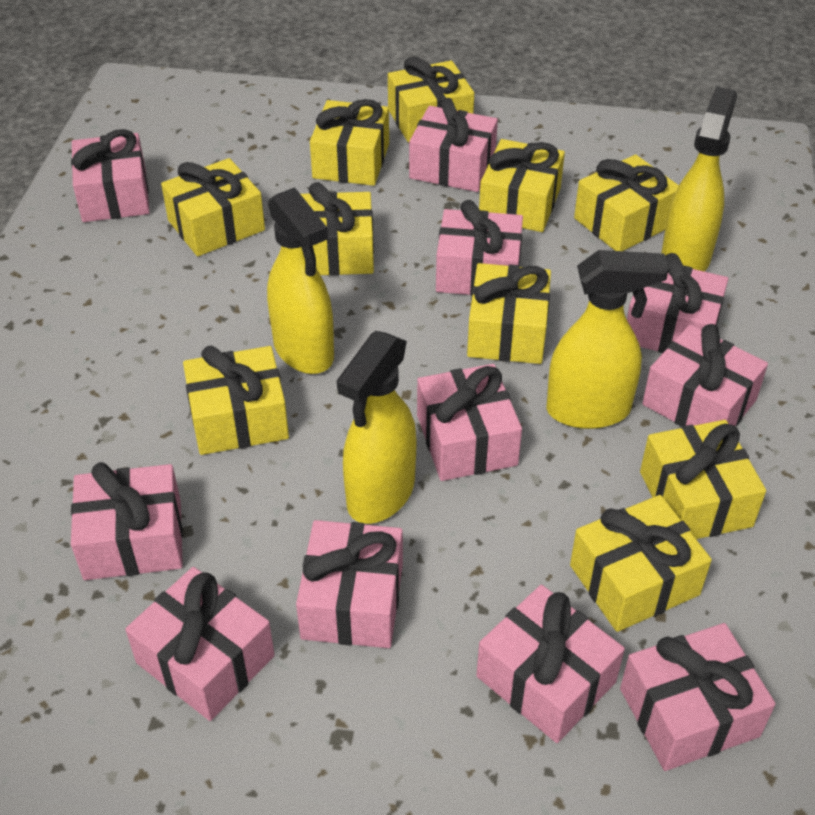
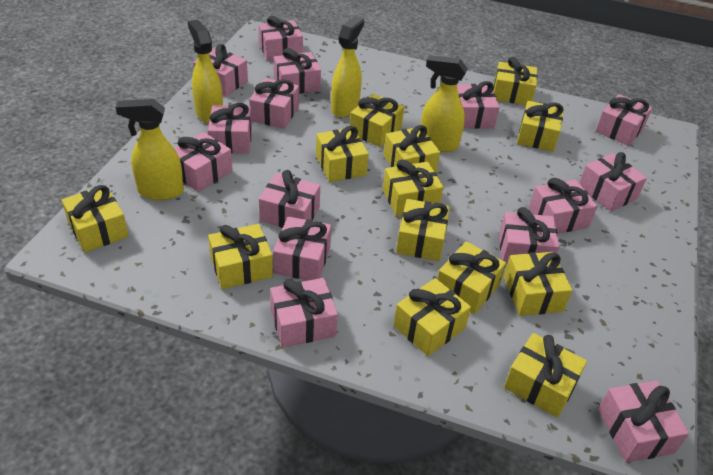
pink gift: 11 -> 15
yellow gift: 10 -> 13

